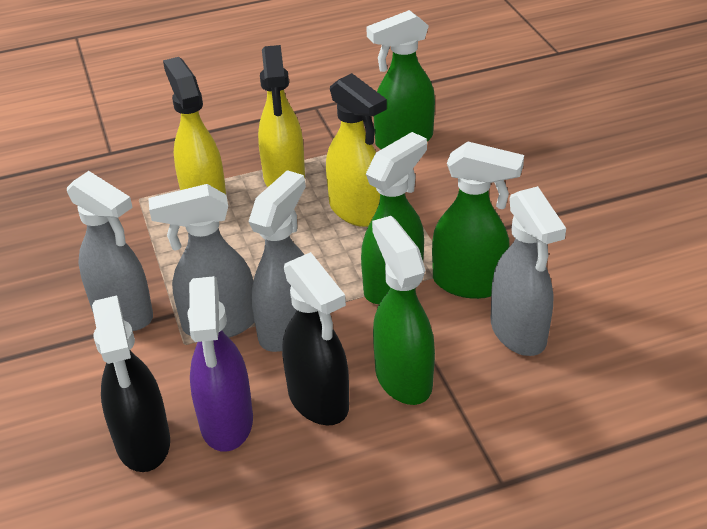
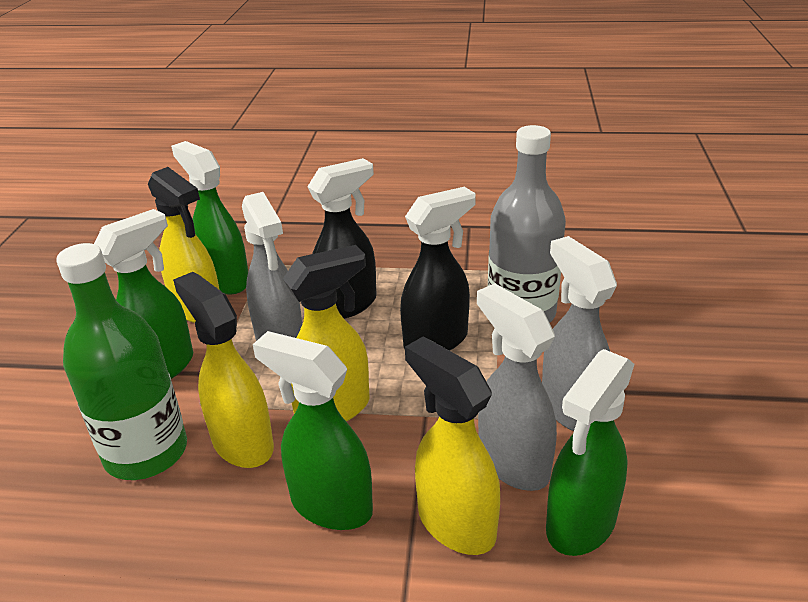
green bottle: 0 -> 1
grey bottle: 0 -> 1
grey spray bottle: 4 -> 3
purple spray bottle: 1 -> 0
yellow spray bottle: 3 -> 4

